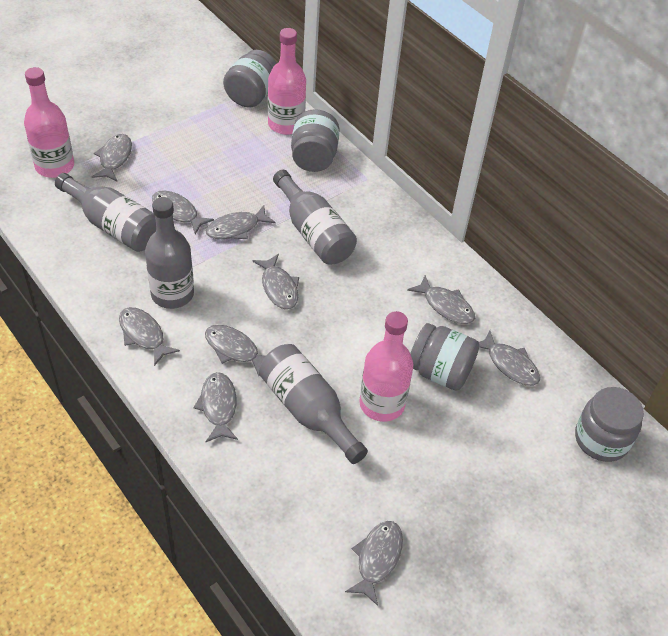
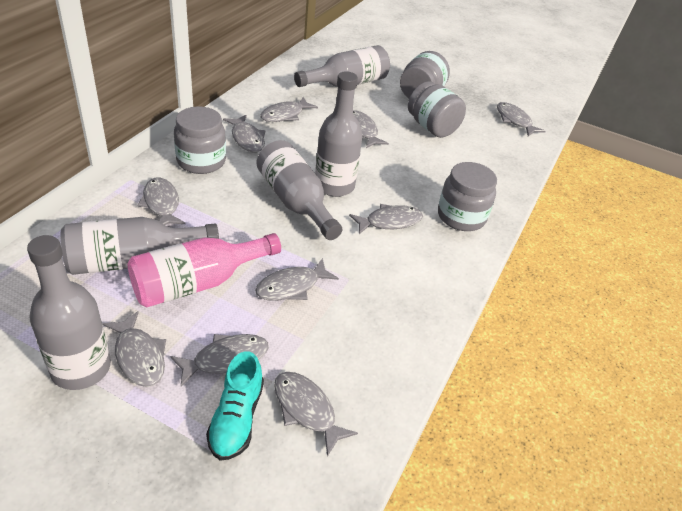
grey bottle: 4 -> 5
pink bottle: 3 -> 1
turquoise shoe: 0 -> 1

